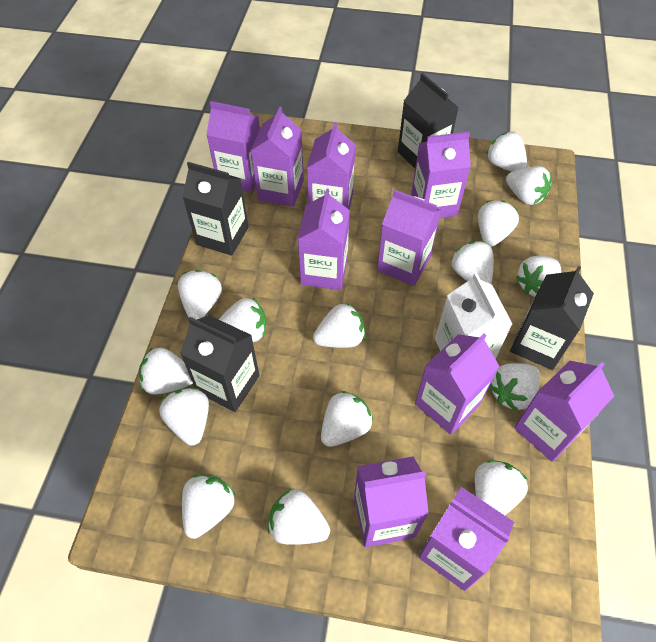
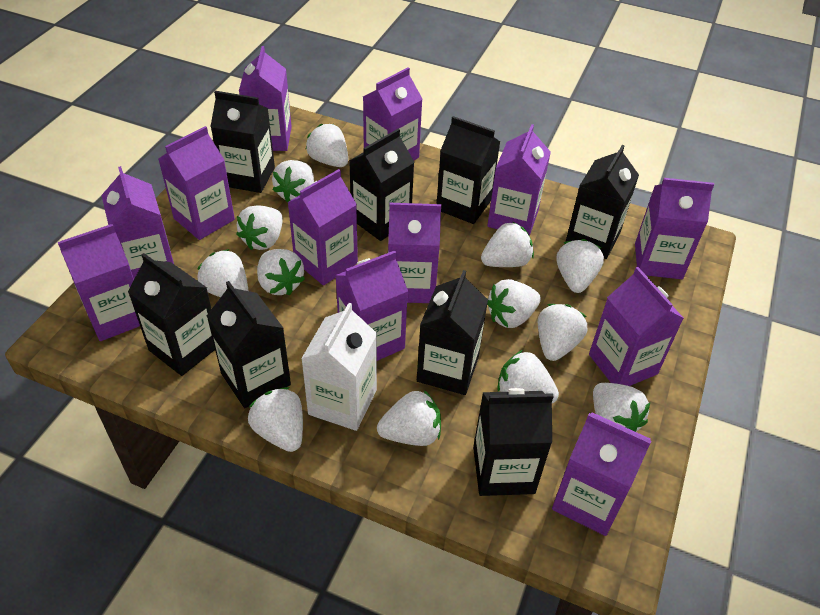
black carton: 4 -> 8
purple carton: 10 -> 12
white strawberry: 15 -> 13

